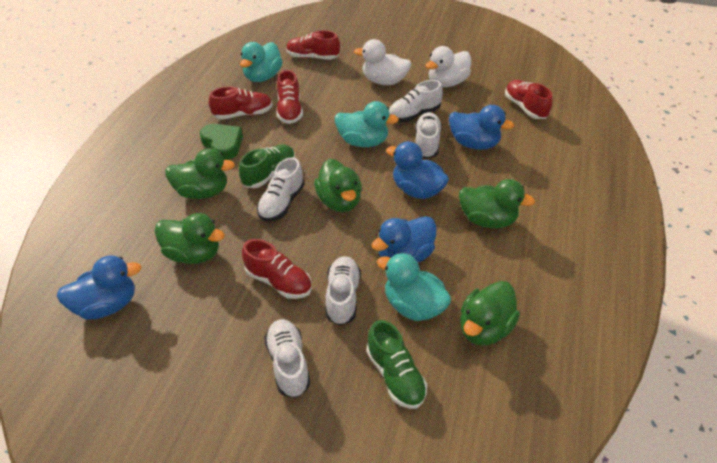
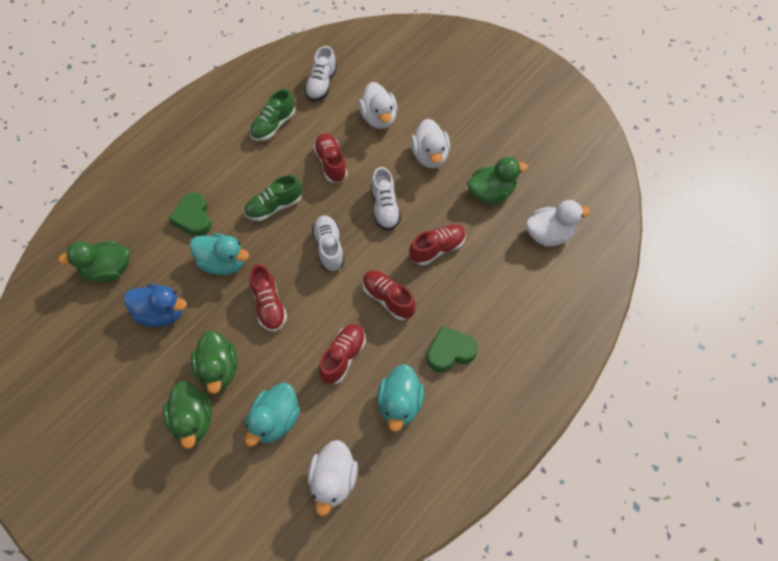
blue duck: 4 -> 1
green duck: 5 -> 4
green heart: 1 -> 2
white duck: 2 -> 4
white shoe: 5 -> 3

